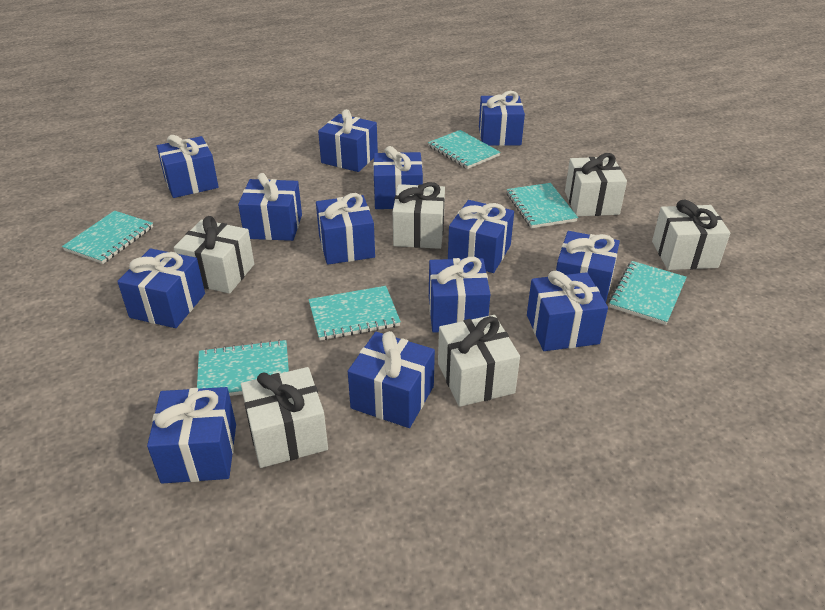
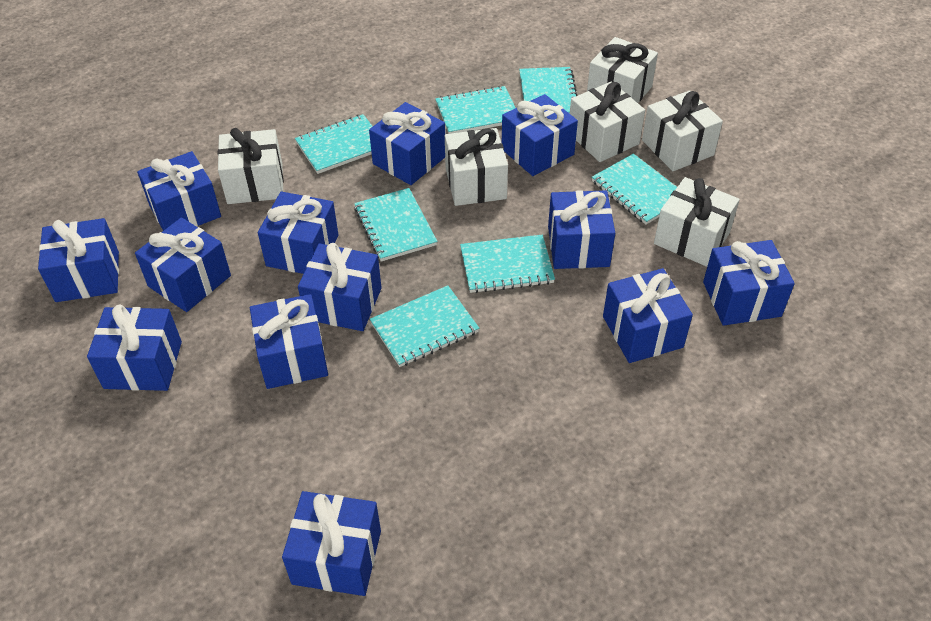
turquoise notebook: 6 -> 7

